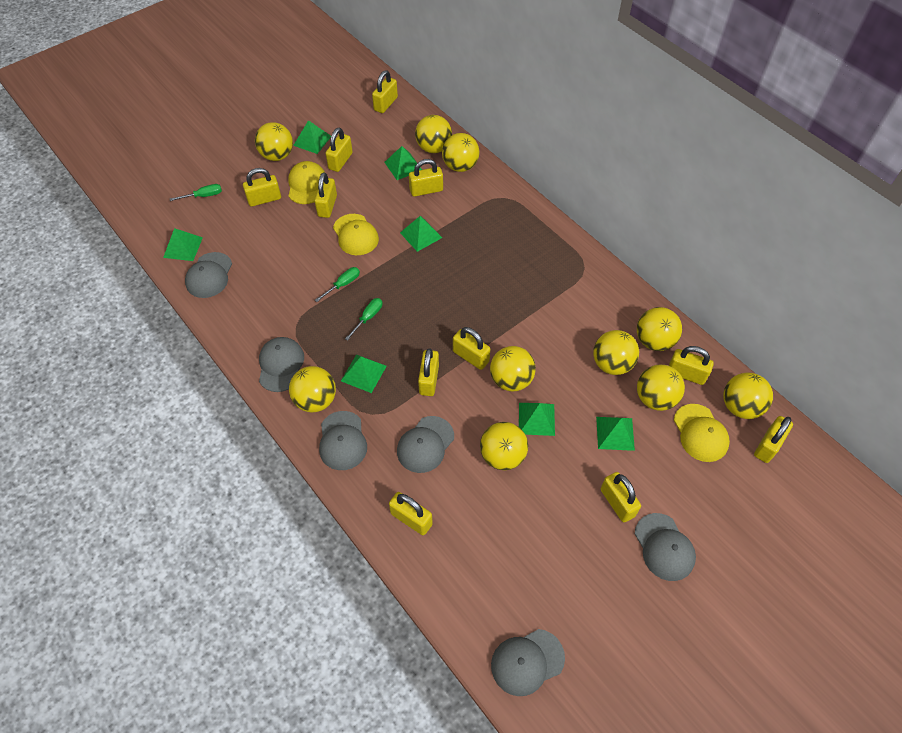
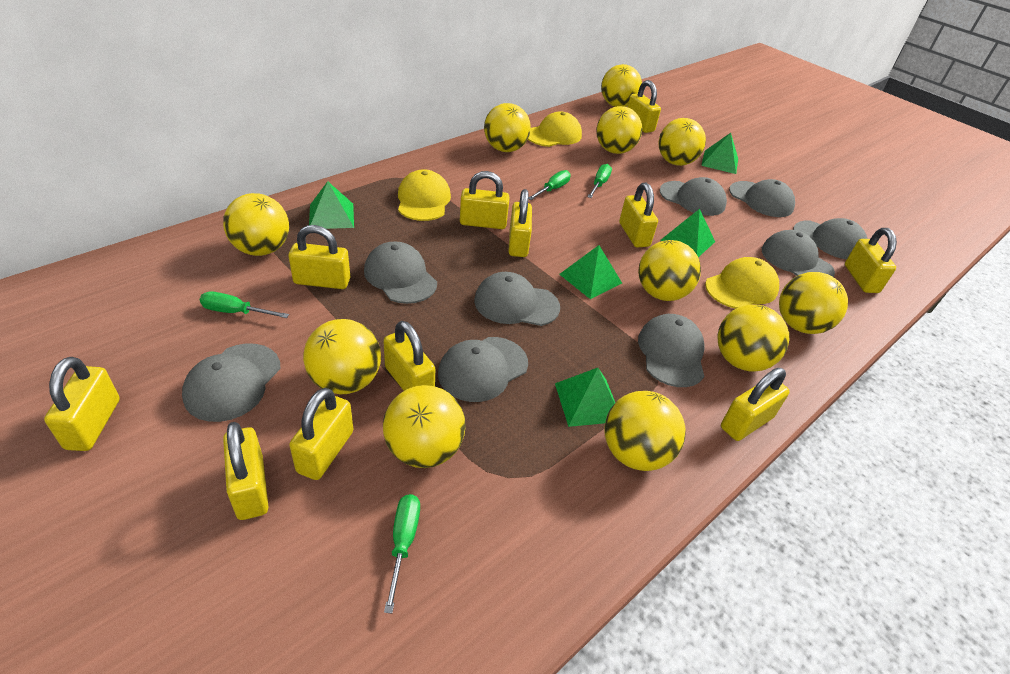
green pyramid: 7 -> 5
green screwdriver: 3 -> 4
grey cap: 6 -> 9
yellow ball: 10 -> 11

